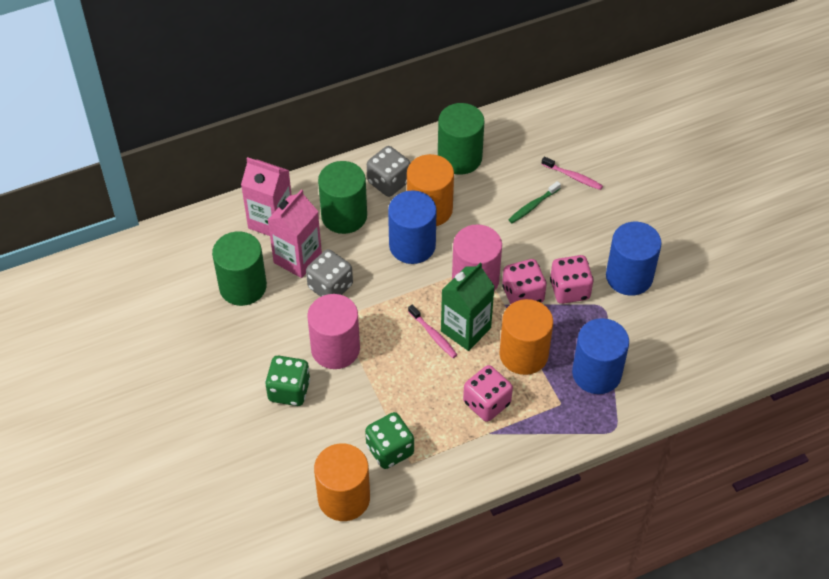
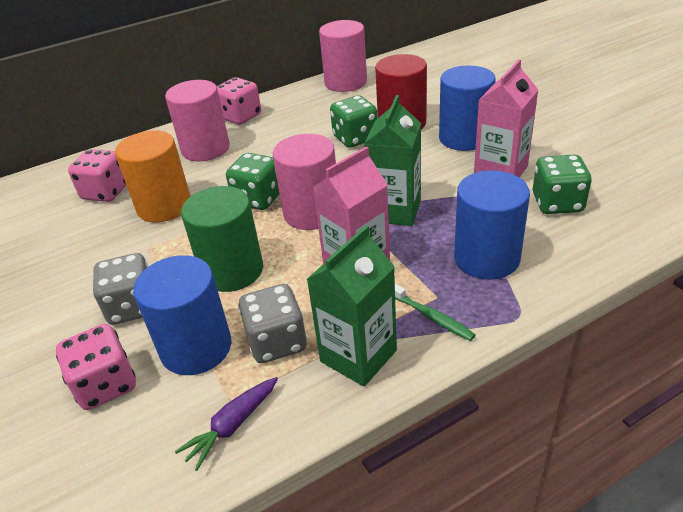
green carton: 1 -> 2
green cylinder: 3 -> 1
green dice: 2 -> 3
orange cylinder: 3 -> 1
pink cylinder: 2 -> 3
pink toothbrush: 2 -> 0
purple carrot: 0 -> 1
red cylinder: 0 -> 1

